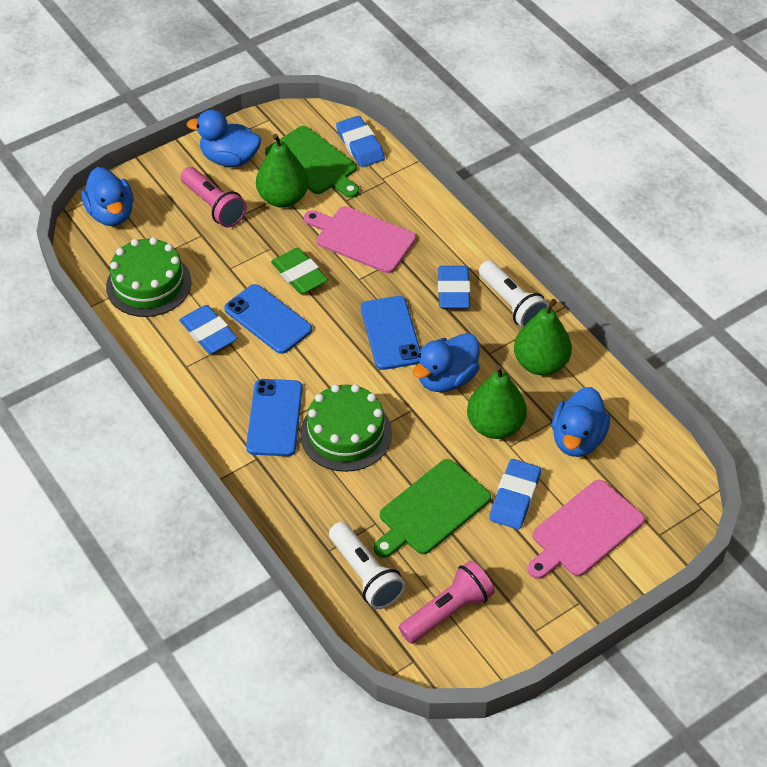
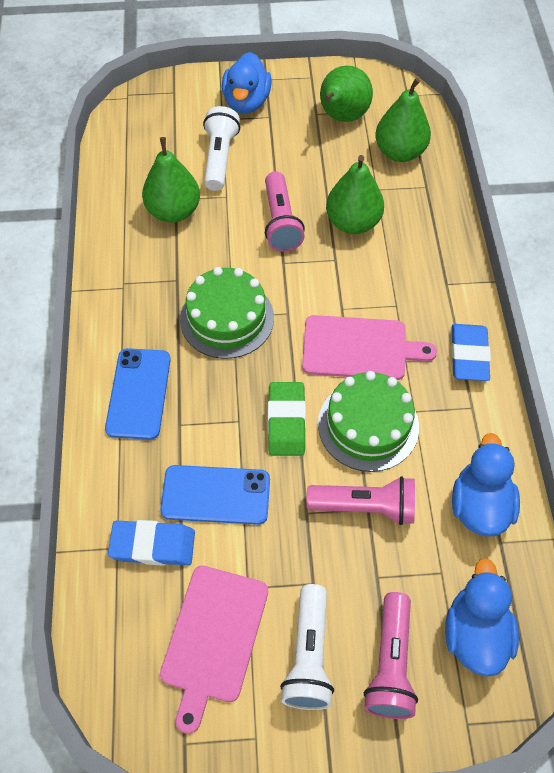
blue duck: 4 -> 3
blue eraser: 4 -> 2
blue phone: 3 -> 2
green cutting board: 2 -> 0
green pear: 3 -> 4
pink flashlight: 2 -> 3

